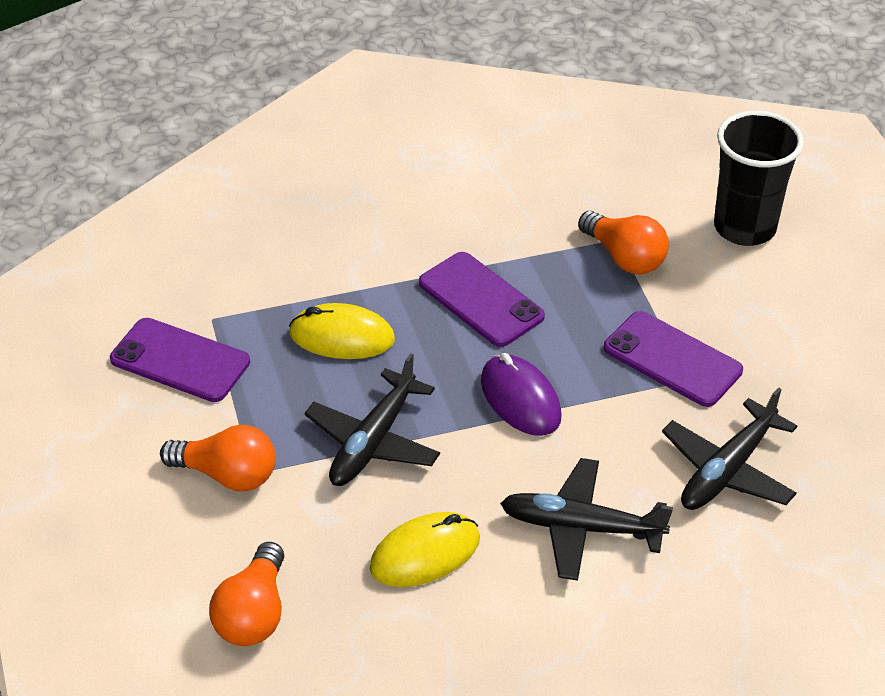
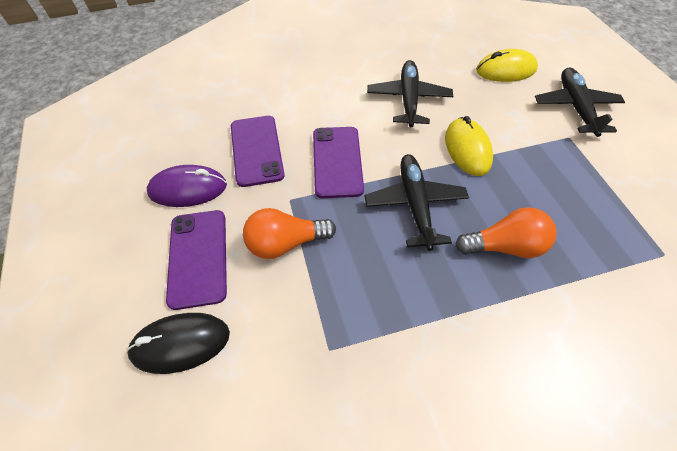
black cup: 1 -> 0
black mouse: 0 -> 1
orange light bulb: 3 -> 2

